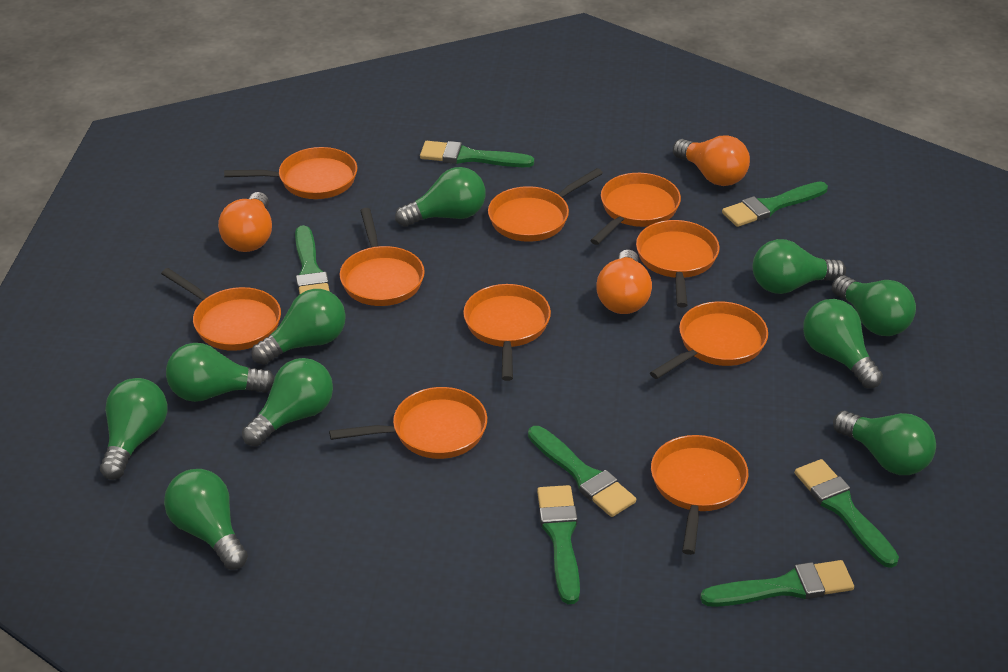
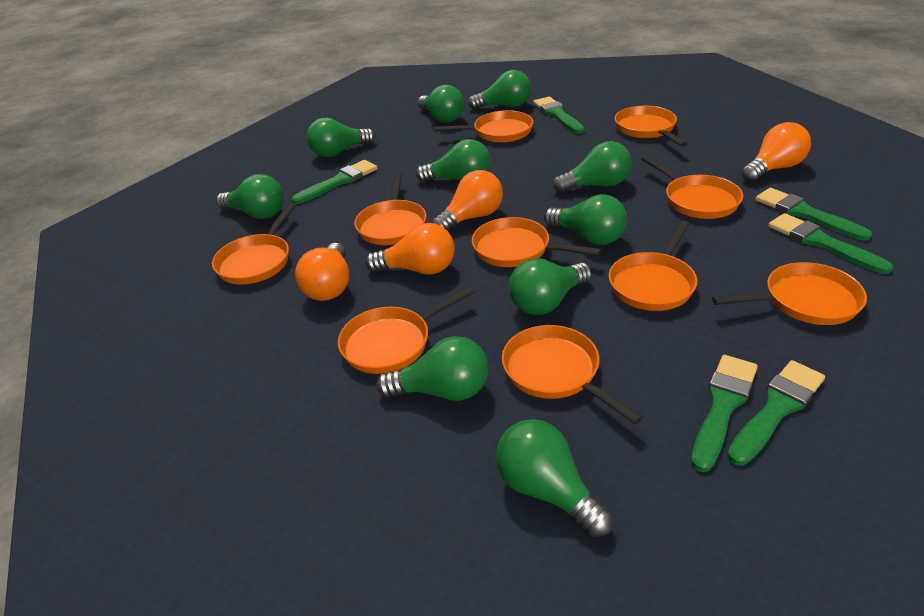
green brush: 7 -> 6
orange light bulb: 3 -> 4

